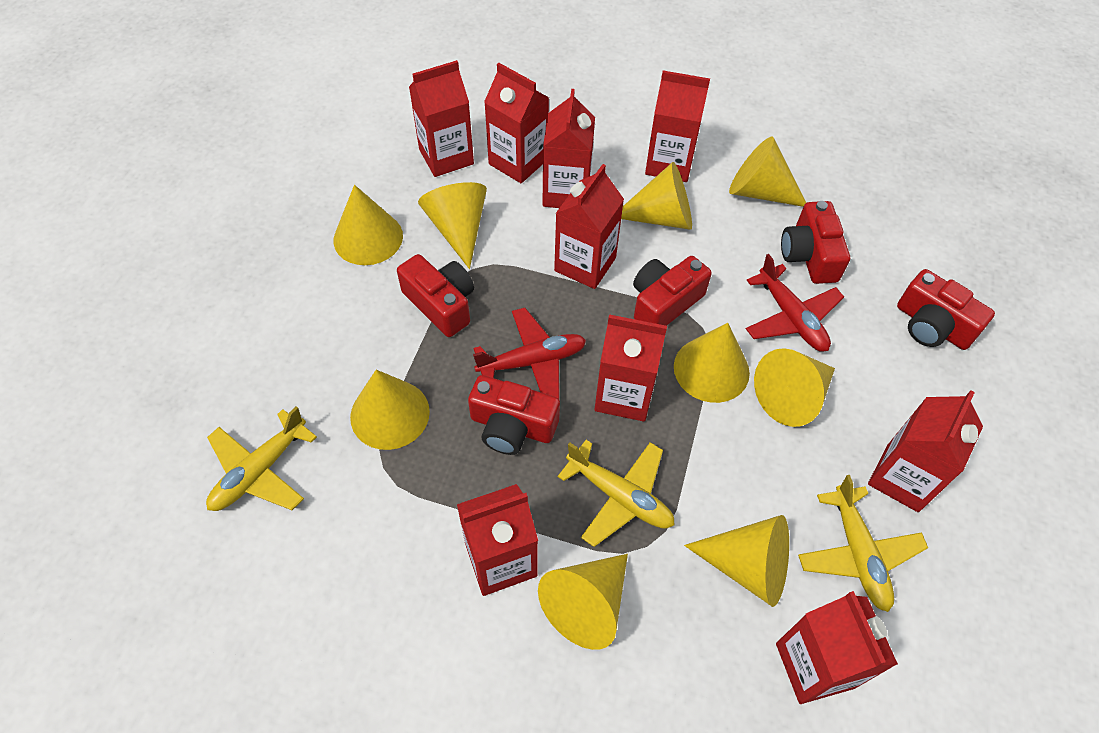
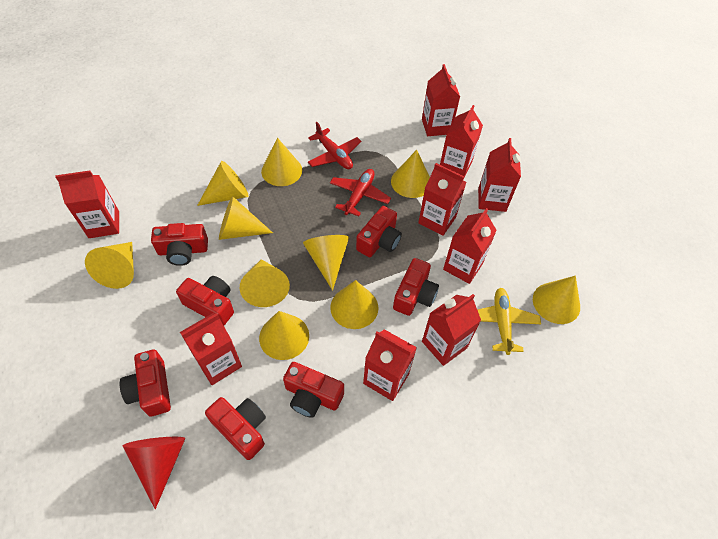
red camera: 5 -> 7
red cone: 0 -> 1
yellow cone: 9 -> 10
yellow plane: 3 -> 1

